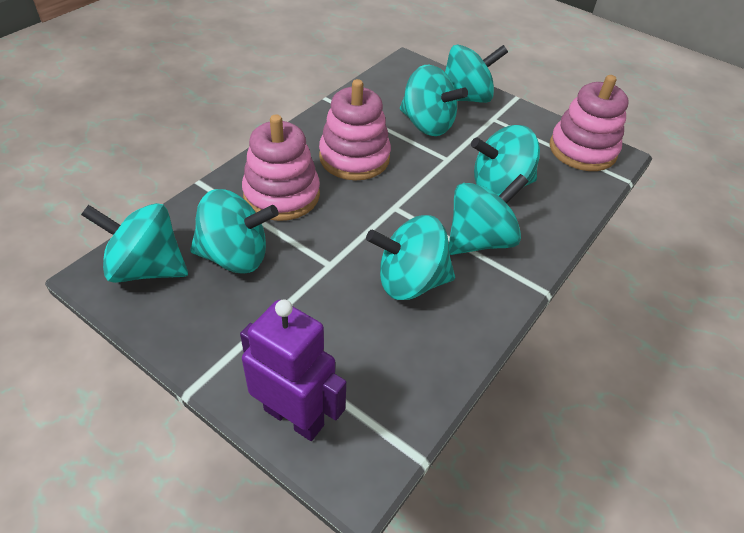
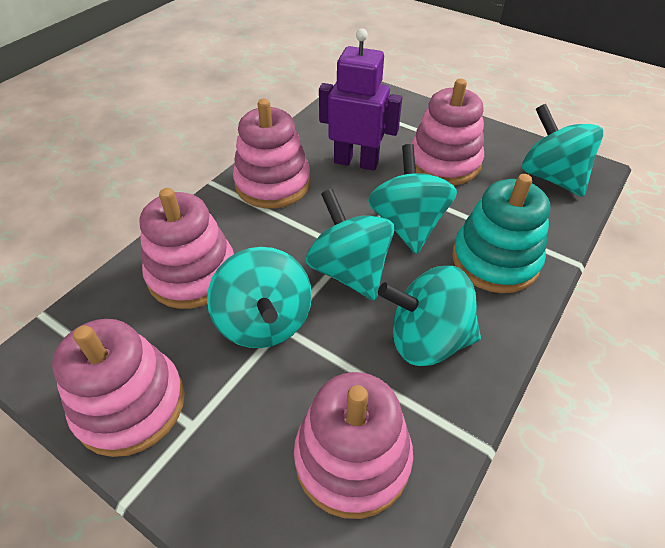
pink stacking toy: 3 -> 5
turquoise spinning top: 7 -> 5
turquoise stacking toy: 0 -> 1

